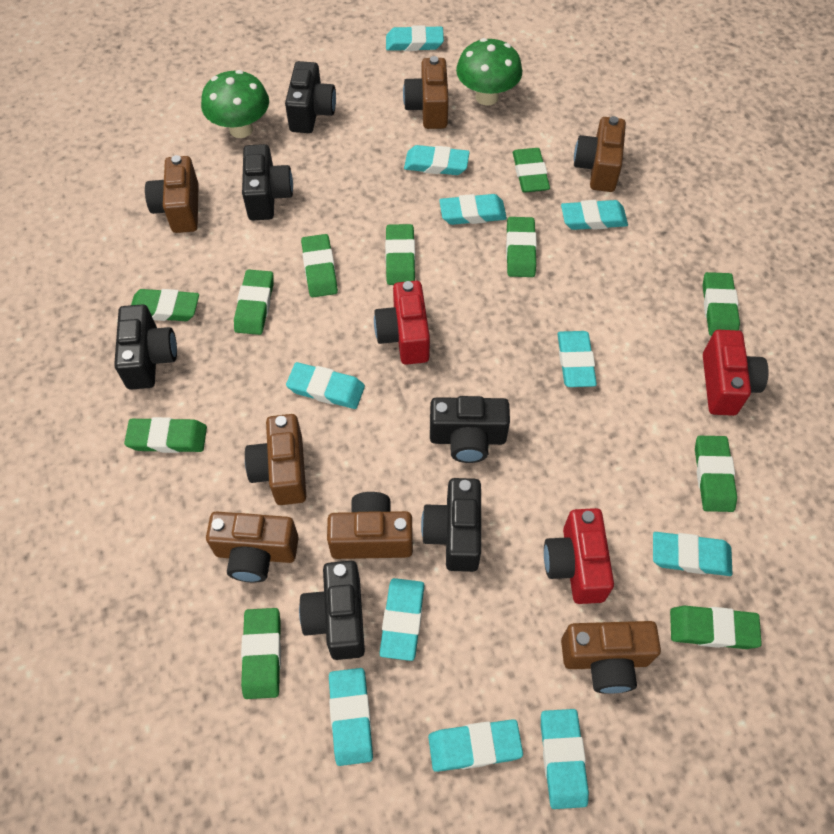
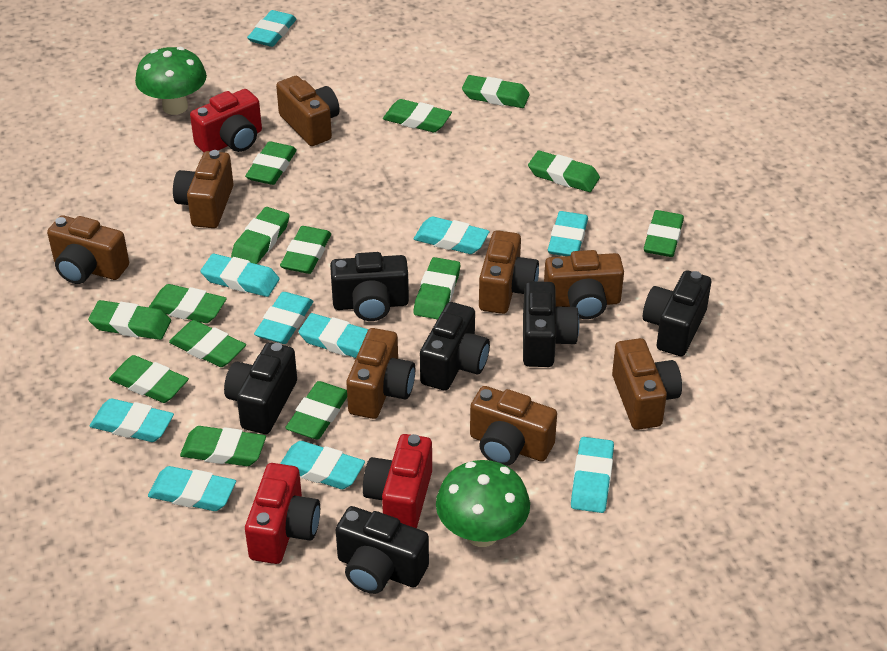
brown camera: 7 -> 8
green eraser: 11 -> 14
turquoise eraser: 11 -> 10

